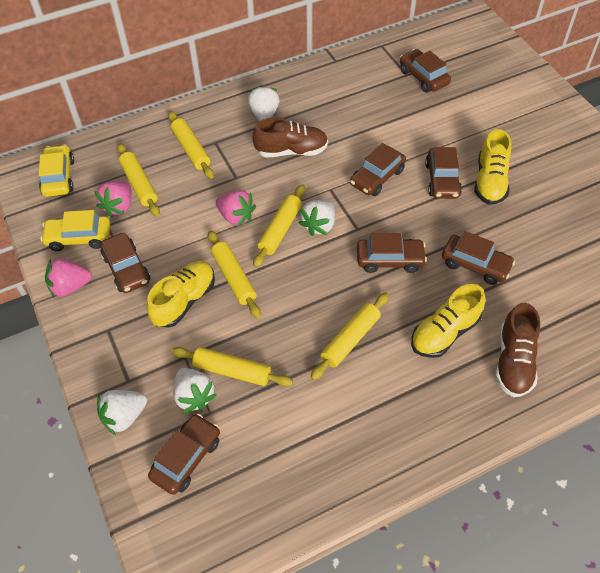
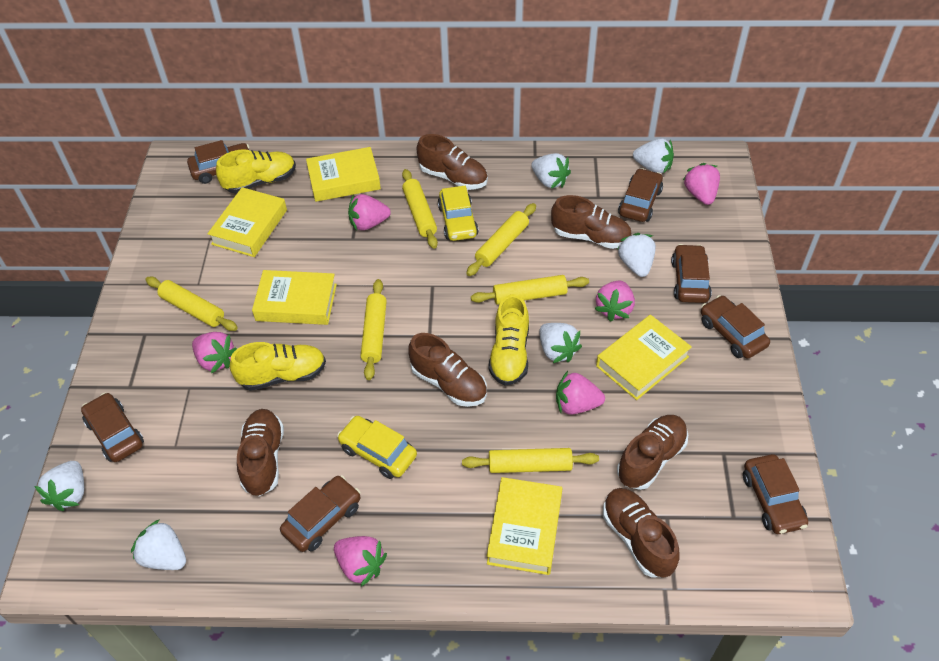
brown shoe: 2 -> 6
pink strawberry: 3 -> 6
white strawberry: 4 -> 6
yellow book: 0 -> 5

